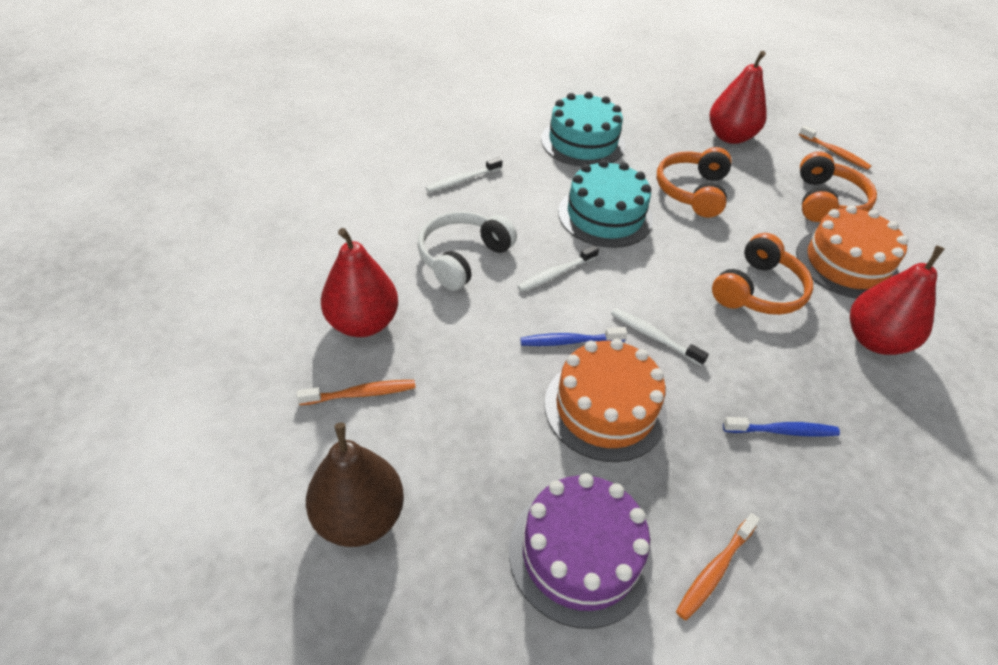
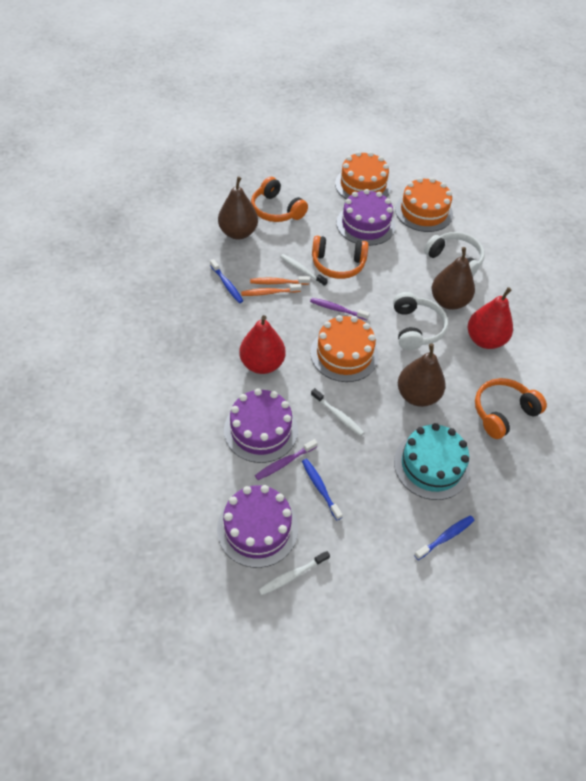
blue toothbrush: 2 -> 3
brown pear: 1 -> 3
orange cake: 2 -> 3
orange toothbrush: 3 -> 2
purple cake: 1 -> 3
purple toothbrush: 0 -> 2
red pear: 3 -> 2
turquoise cake: 2 -> 1
white headphones: 1 -> 2

